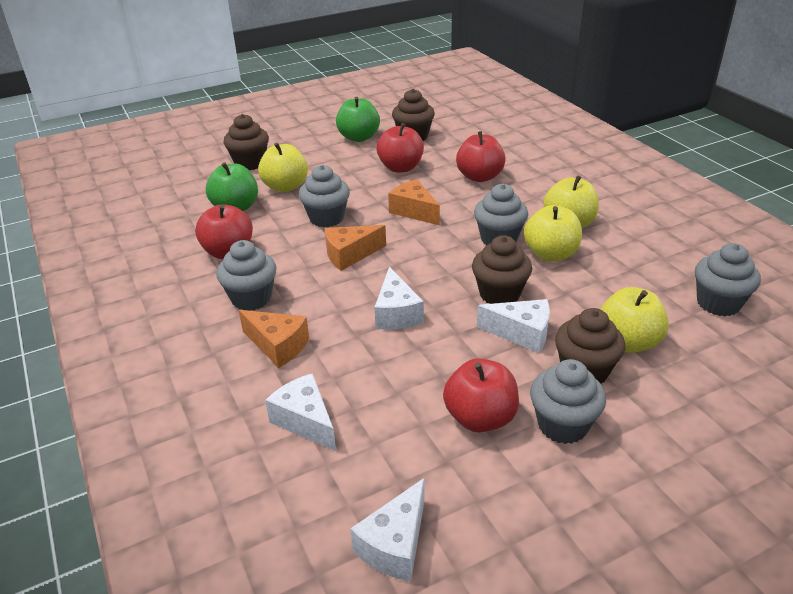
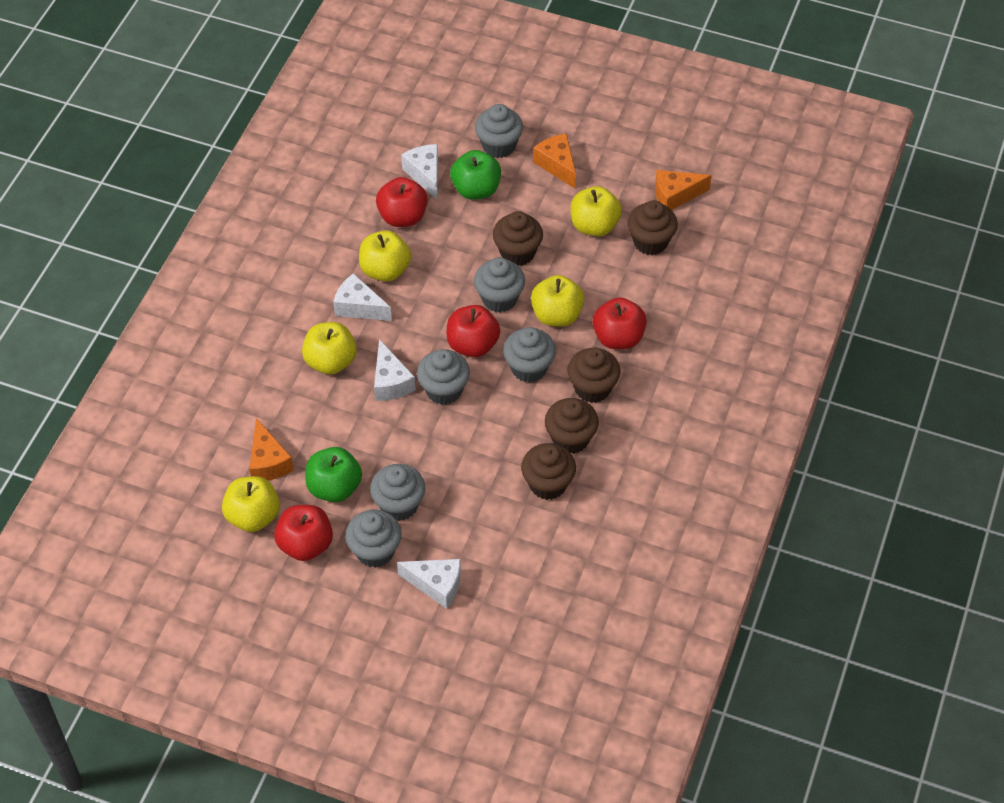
brown cupcake: 4 -> 5
grey cupcake: 5 -> 6
yellow apple: 4 -> 5

